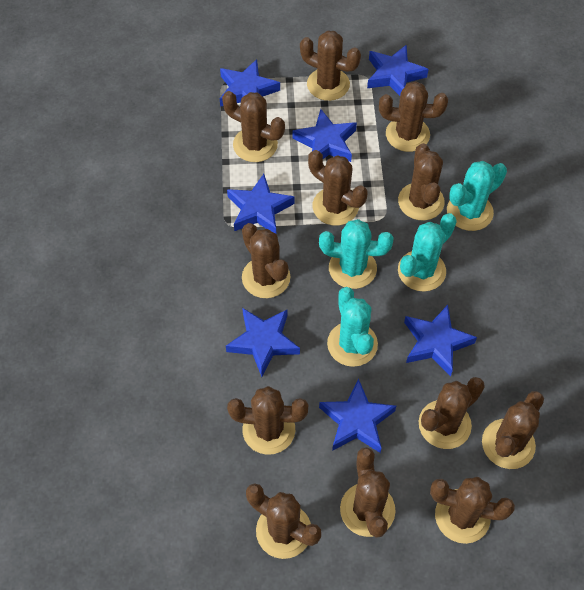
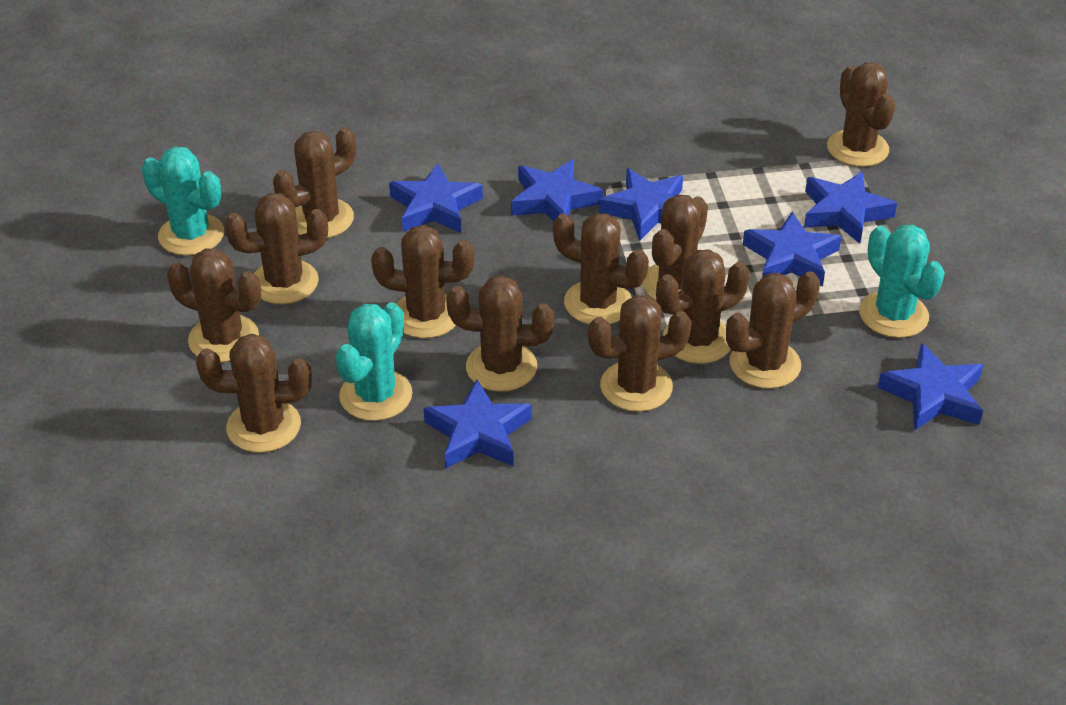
turquoise cactus: 4 -> 3

